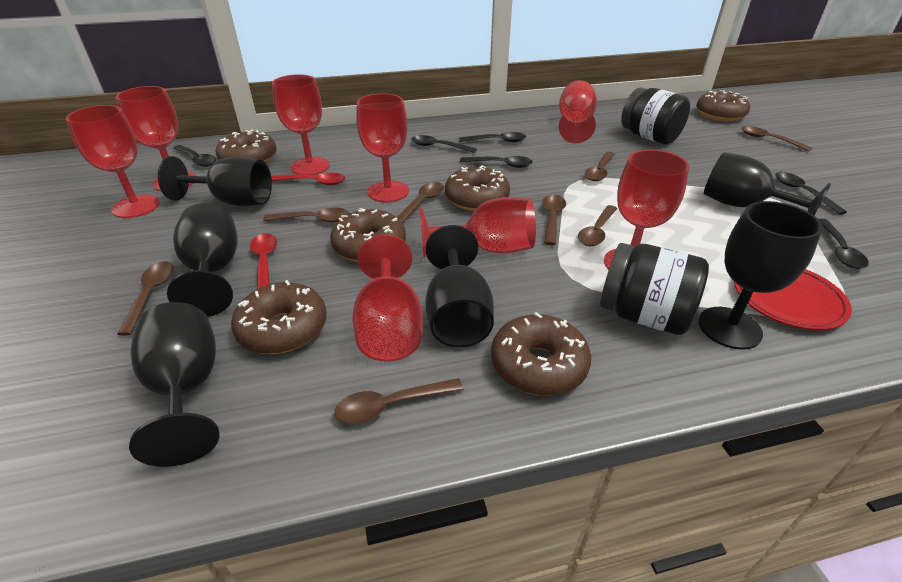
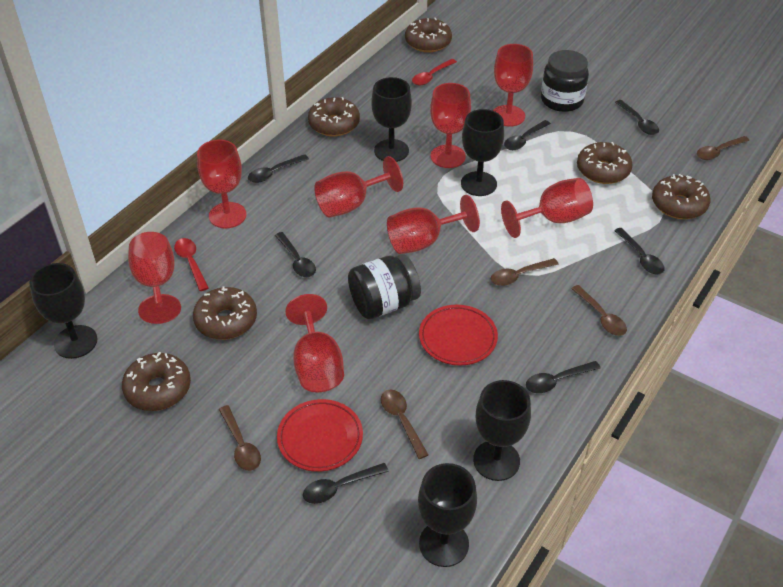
black goblet: 6 -> 5
black spoon: 6 -> 7
brown spoon: 8 -> 5
red plate: 1 -> 2

